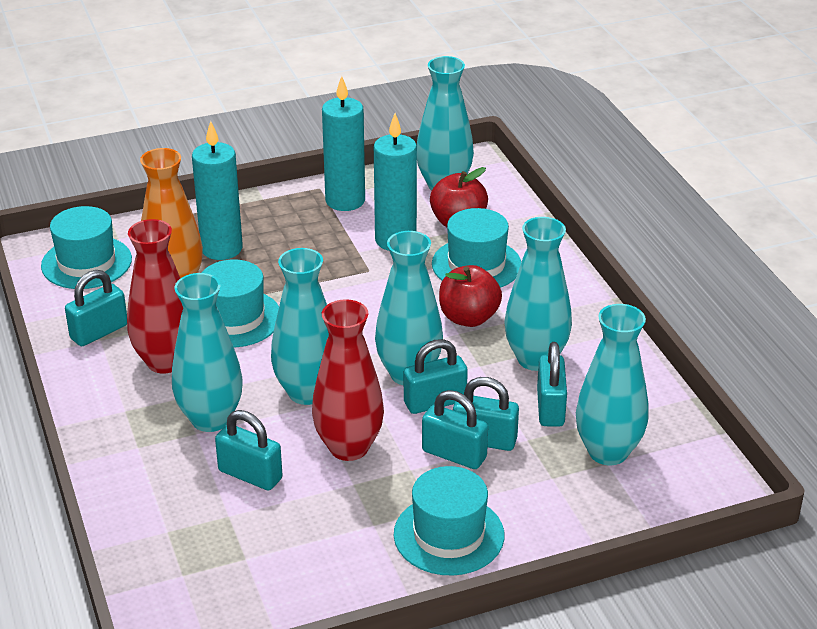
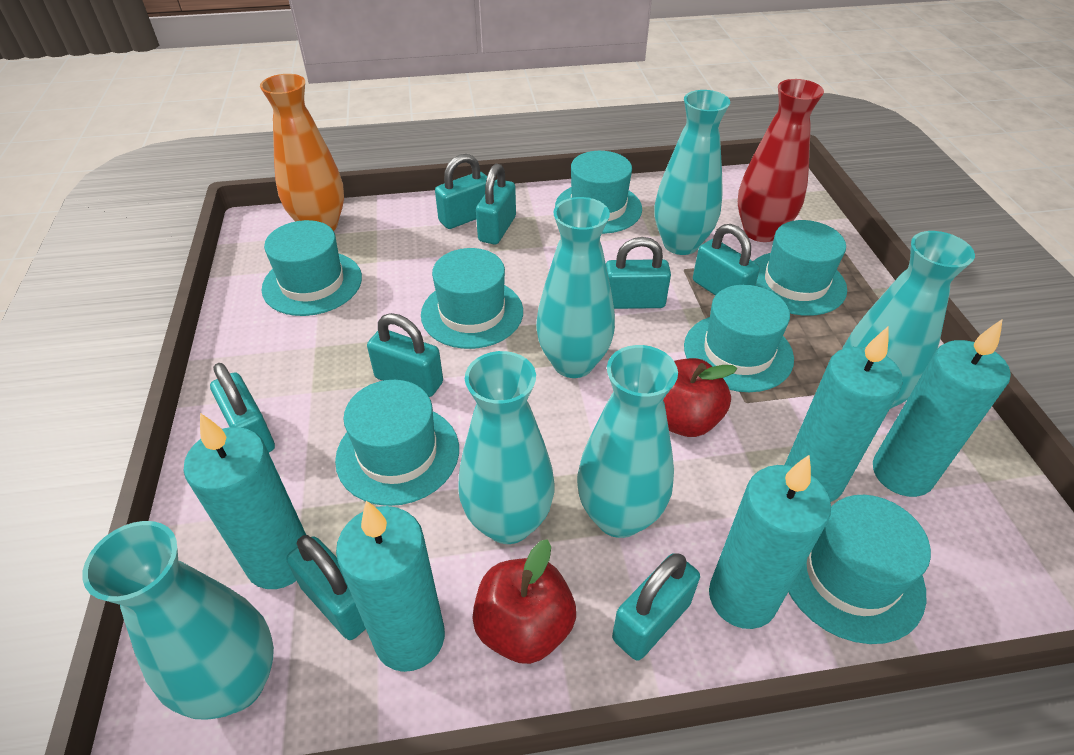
red vase: 2 -> 1
turquoise candle: 3 -> 5
turquoise hat: 4 -> 7
turquoise padlock: 6 -> 8

